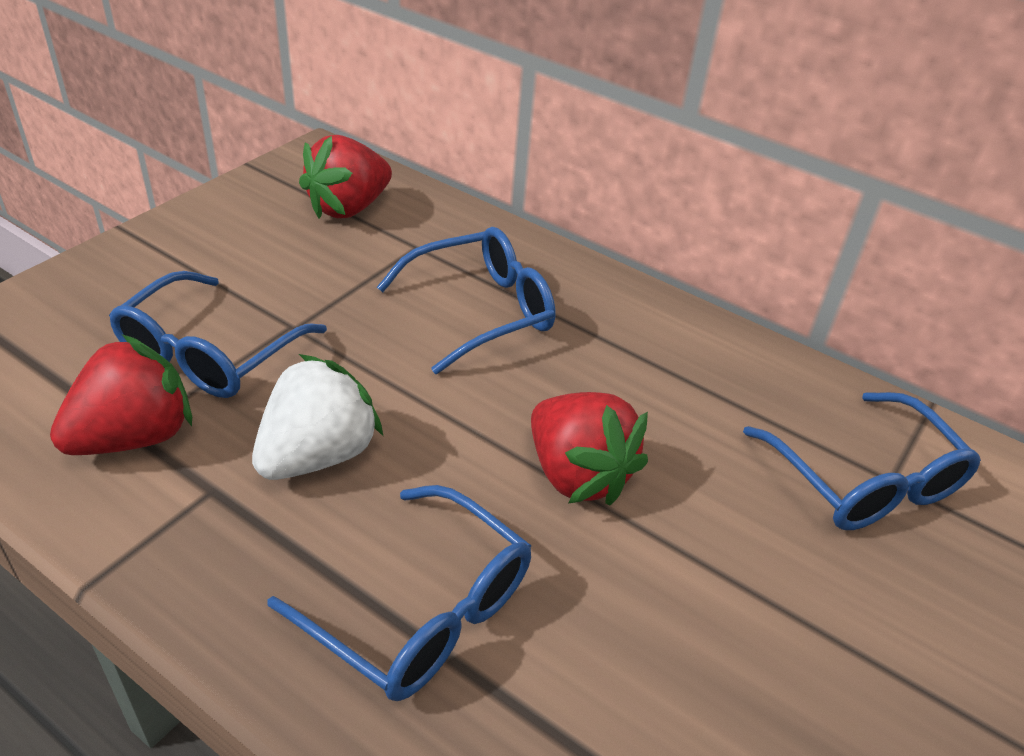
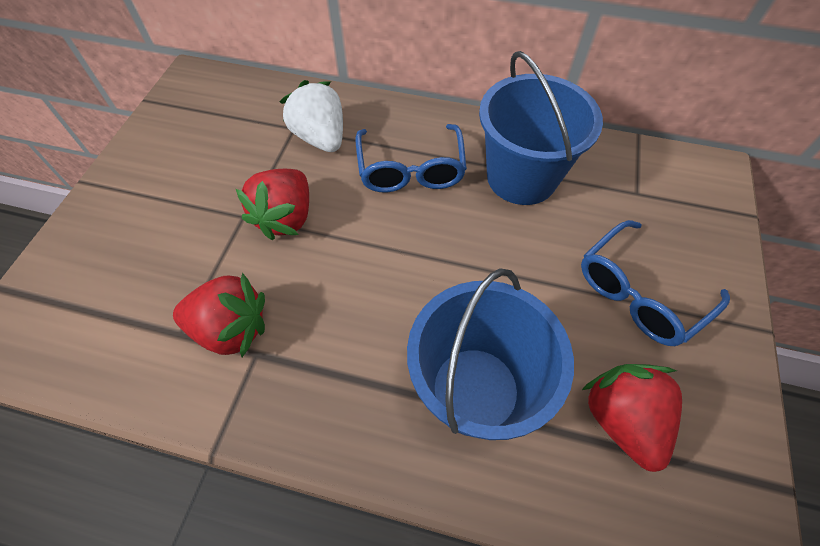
blue bucket: 0 -> 2
blue glasses: 4 -> 2

